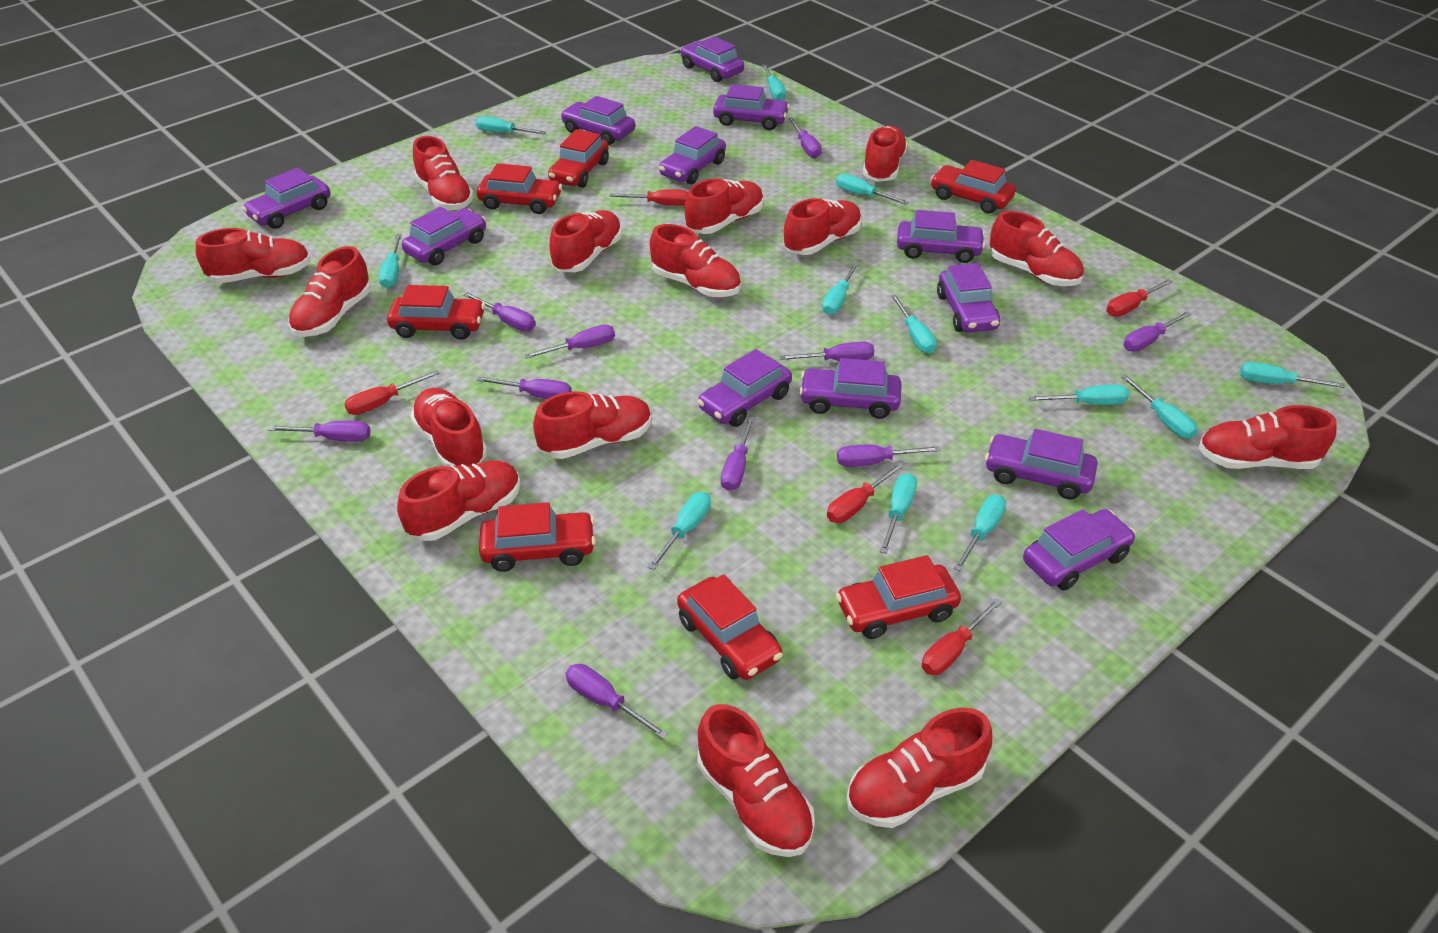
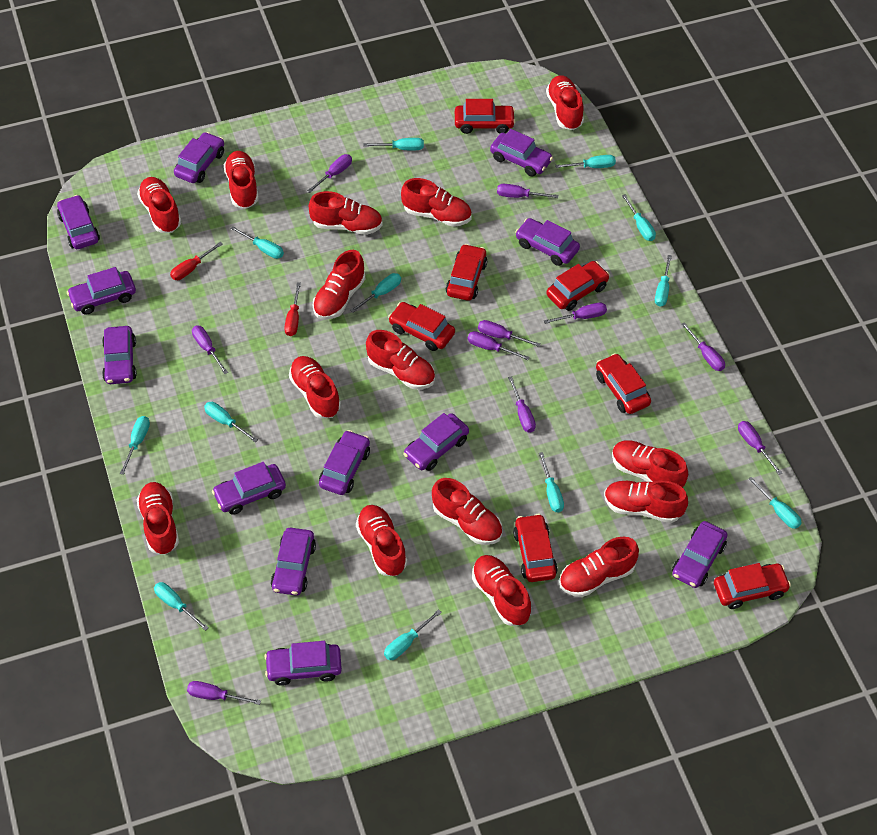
red screwdriver: 5 -> 2

